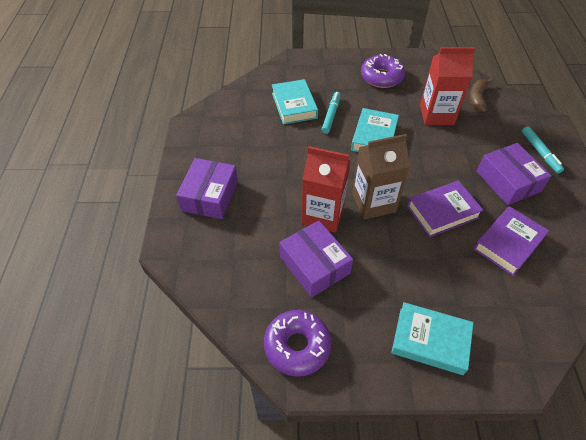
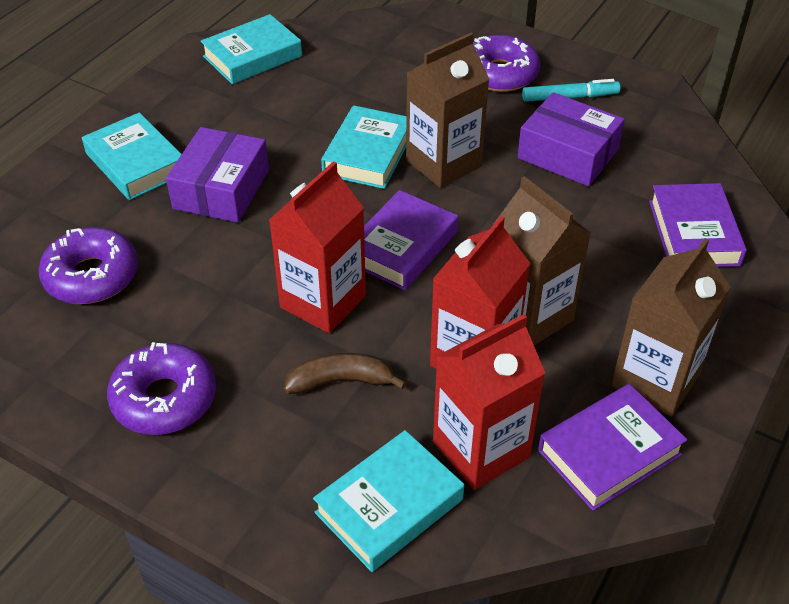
brown carton: 1 -> 3
purple book: 2 -> 3
purple box: 3 -> 2
purple donut: 2 -> 3
red carton: 2 -> 3
turquoise book: 3 -> 4
turquoise marker: 2 -> 1

